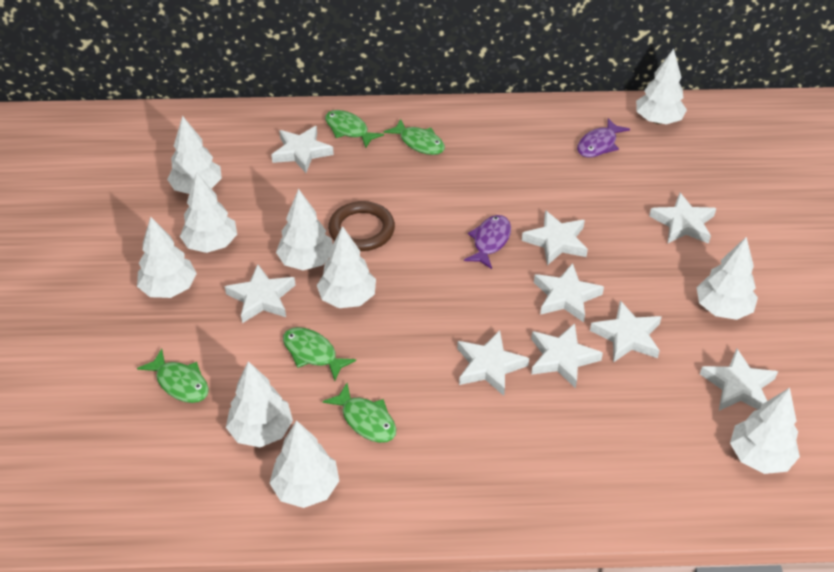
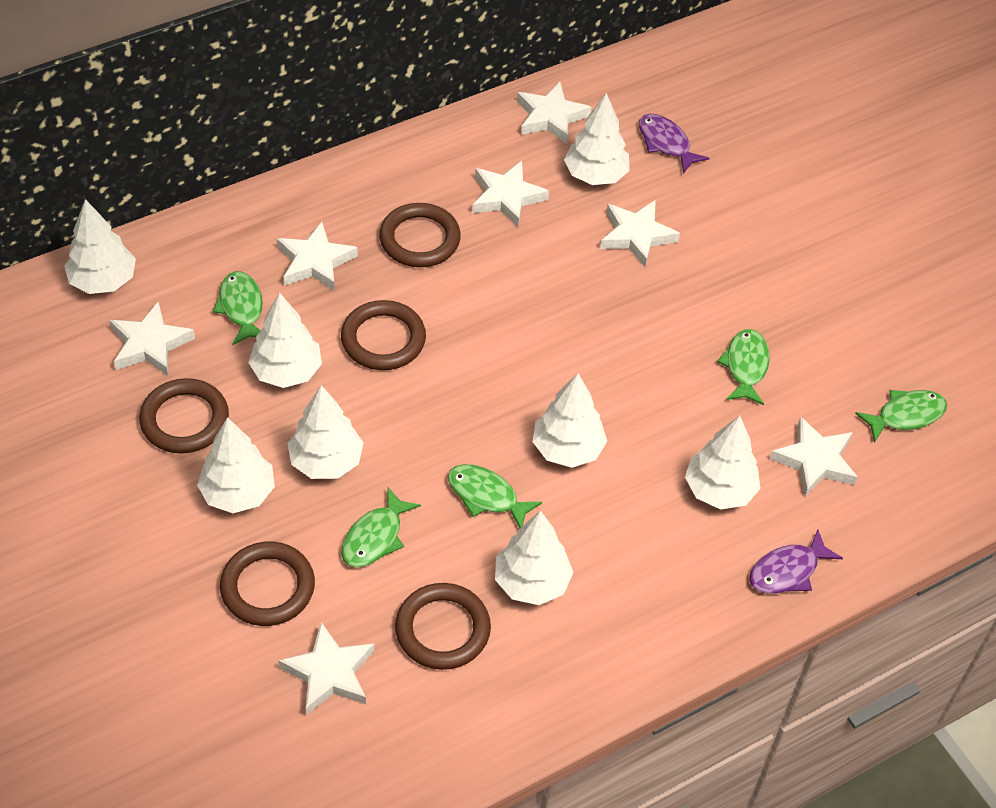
brown ring: 1 -> 5
white star: 9 -> 7
white tree: 10 -> 8

